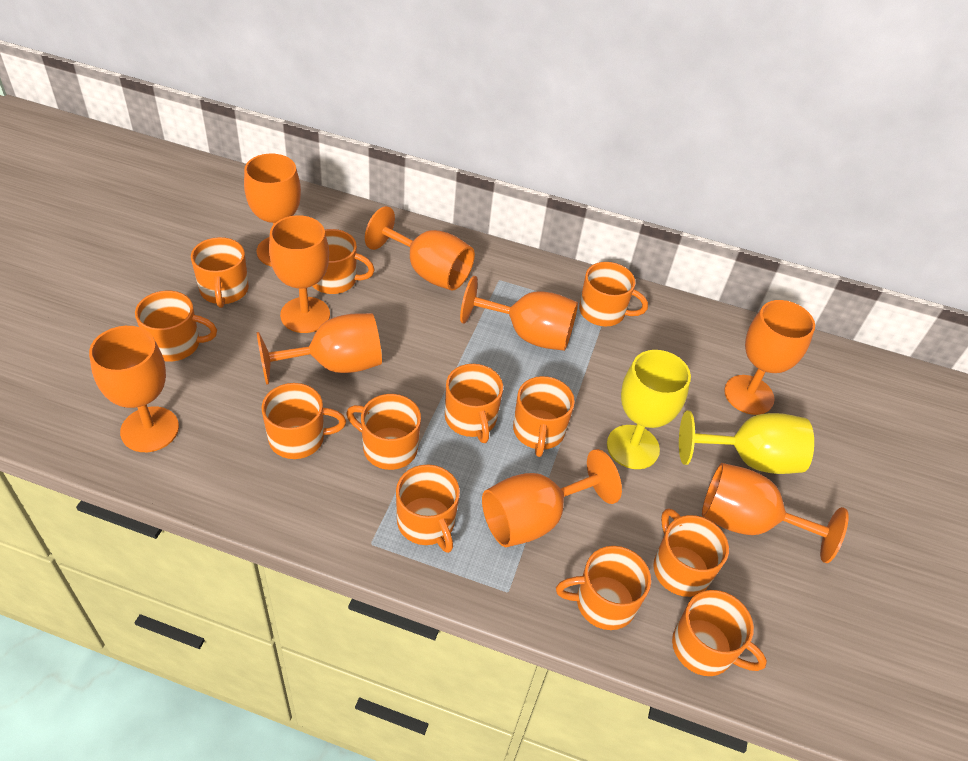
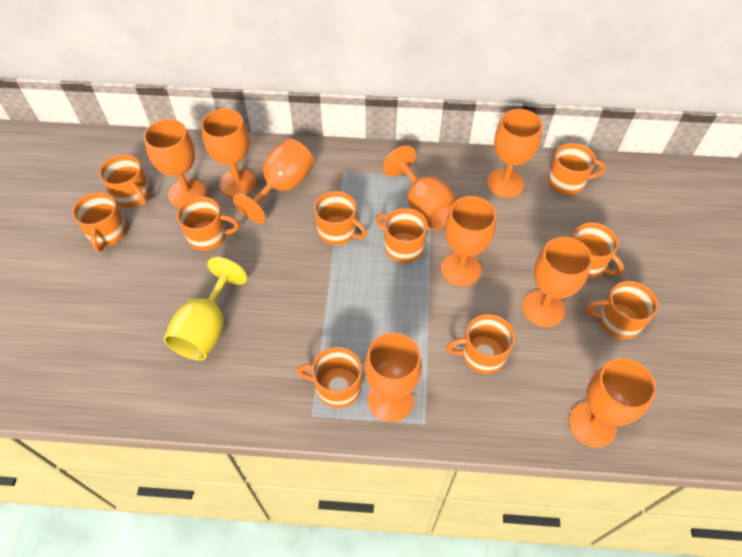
orange mug: 12 -> 10
yellow goblet: 2 -> 1

